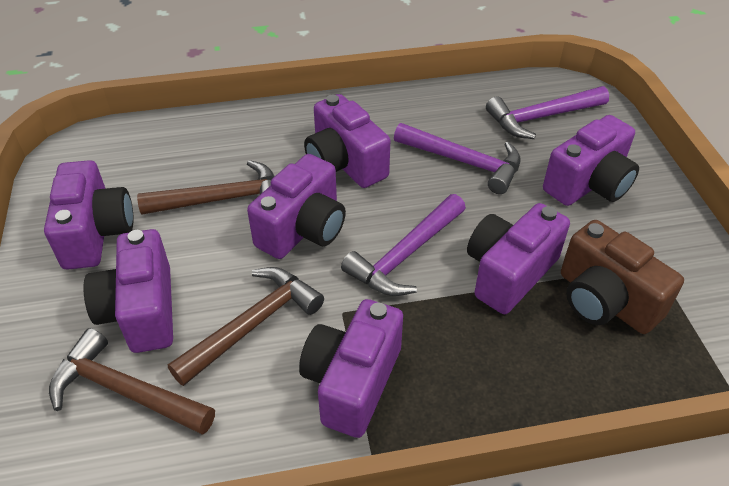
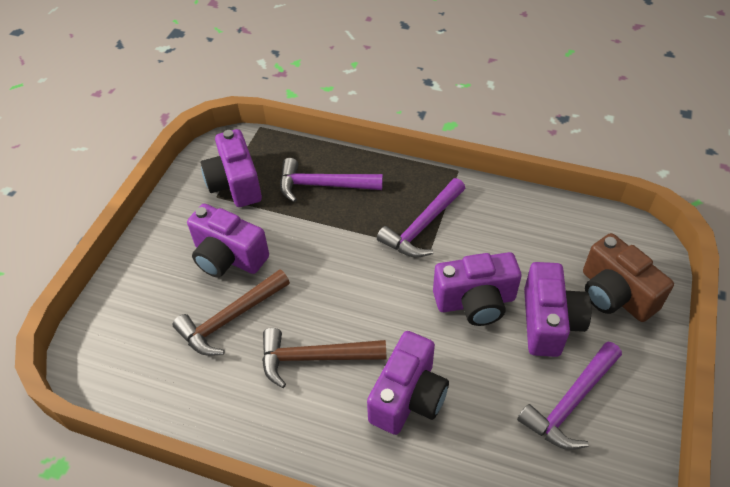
brown hammer: 3 -> 2
purple camera: 7 -> 5

